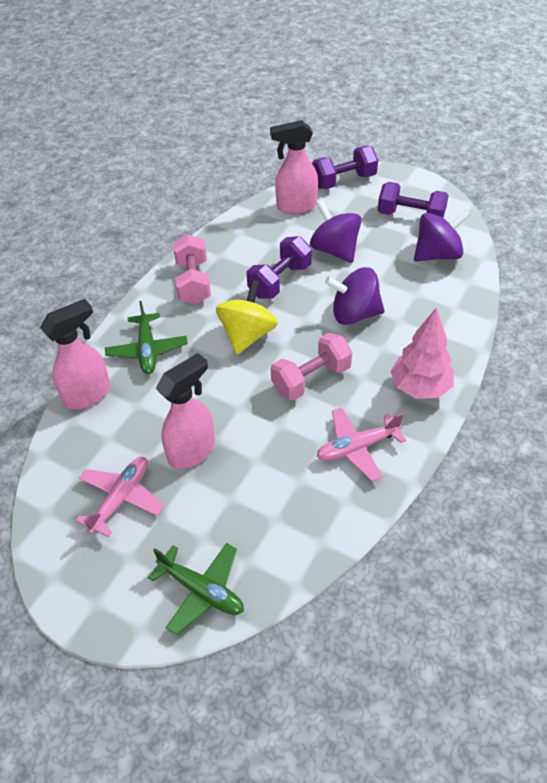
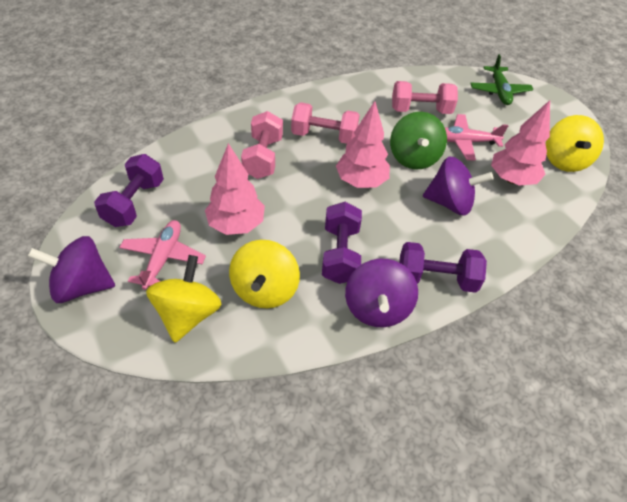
green plane: 2 -> 1
green spinning top: 0 -> 1
pink dumbbell: 2 -> 3
pink spray bottle: 3 -> 0
pink tree: 1 -> 3
yellow spinning top: 1 -> 3

